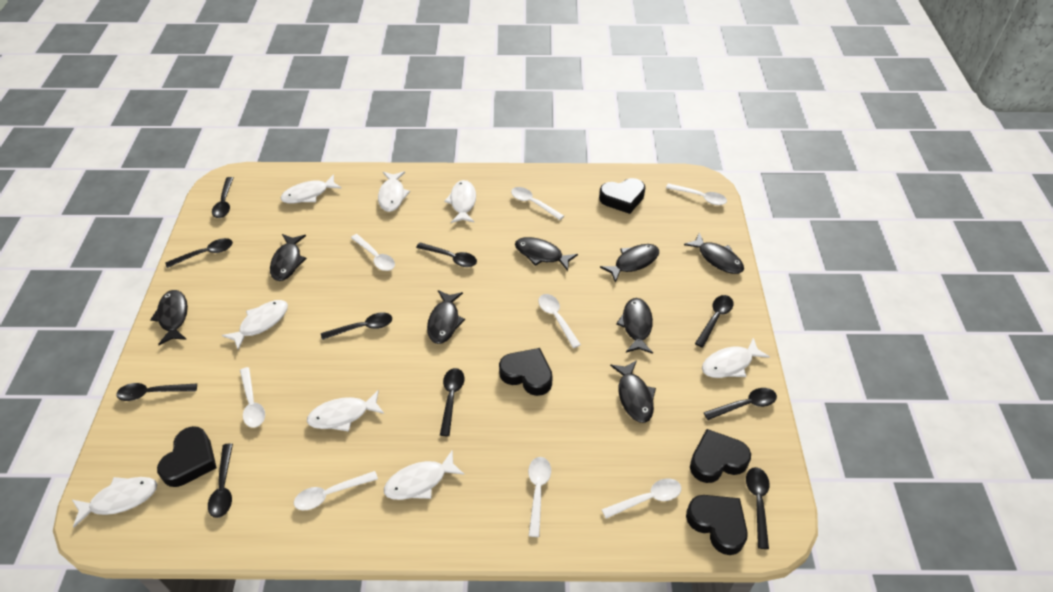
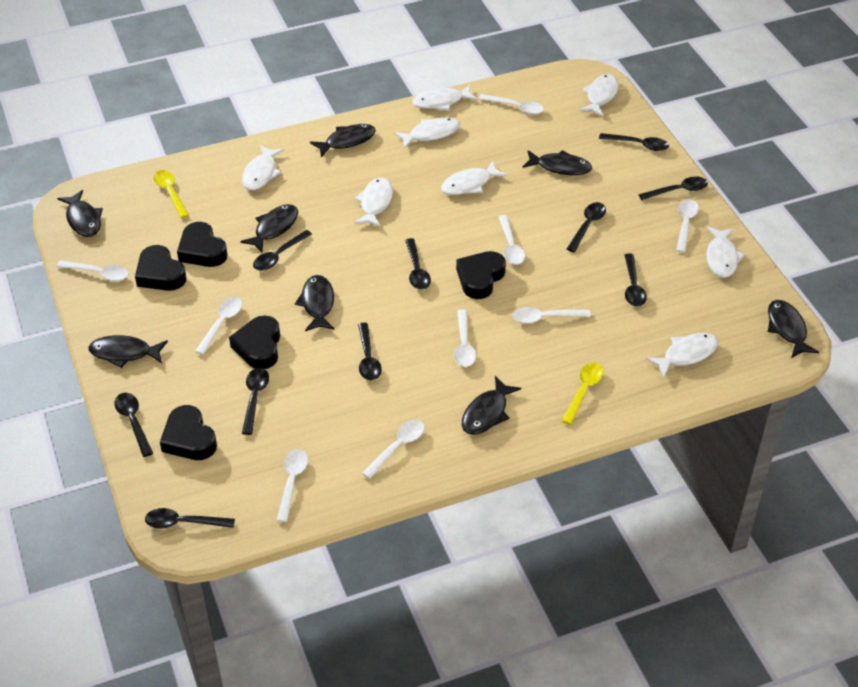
white spoon: 8 -> 9
yellow spoon: 0 -> 2

